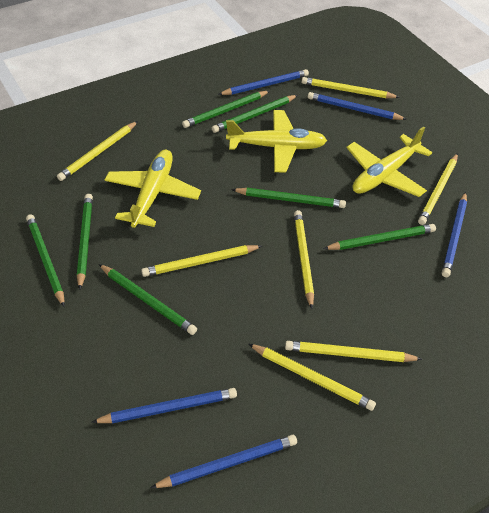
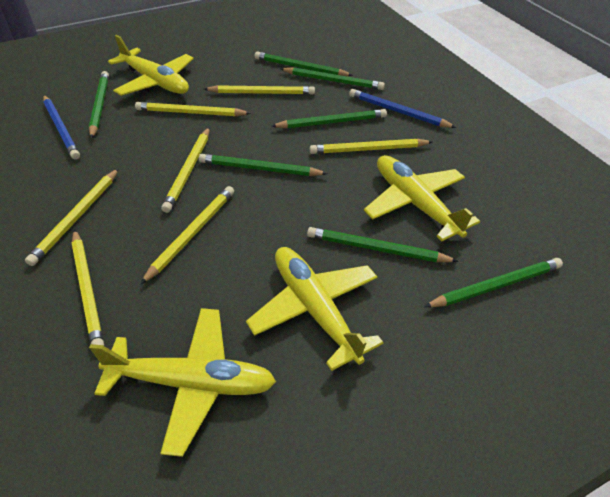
blue pencil: 5 -> 2
yellow plane: 3 -> 4

